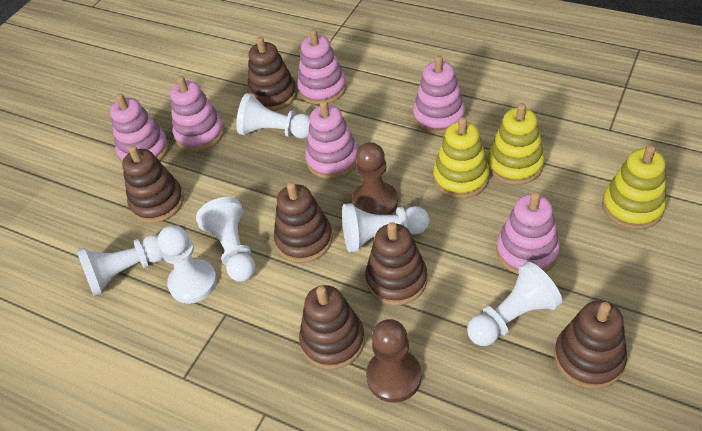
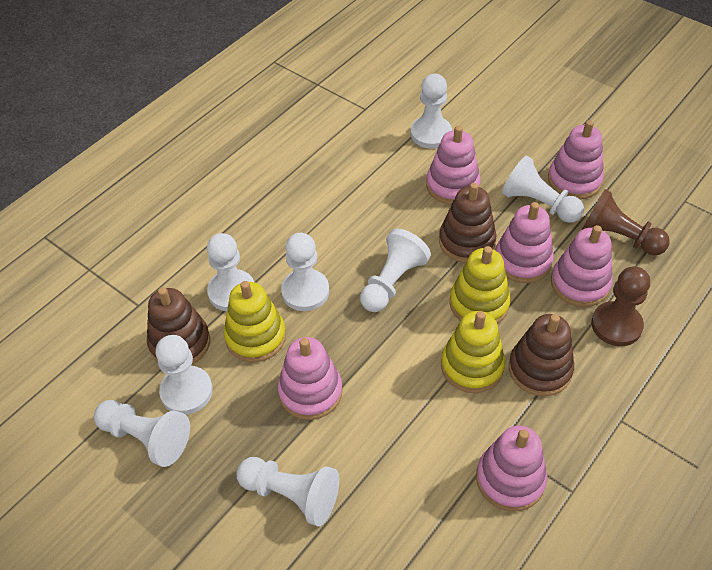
brown stacking toy: 6 -> 3
white pawn: 6 -> 8

